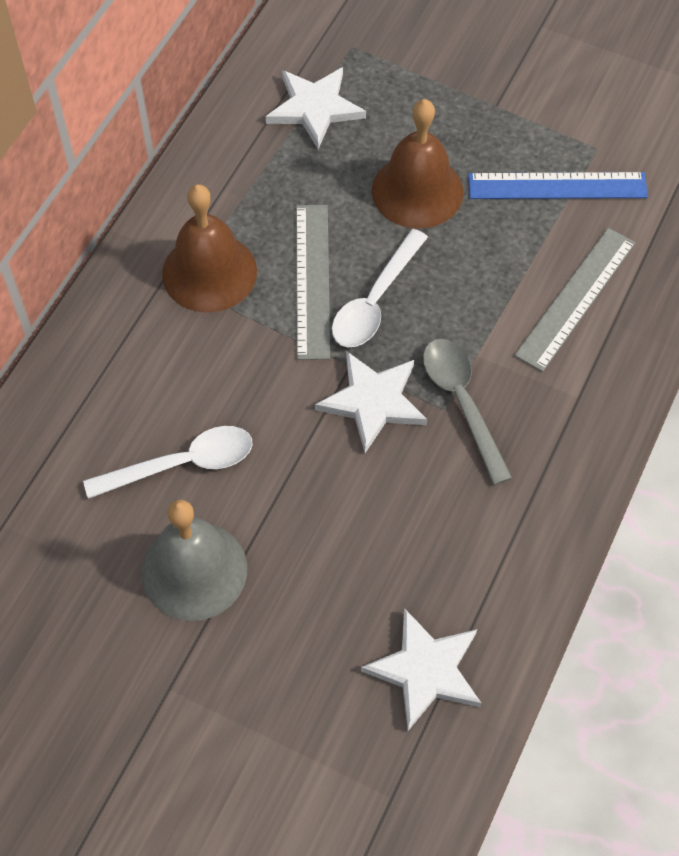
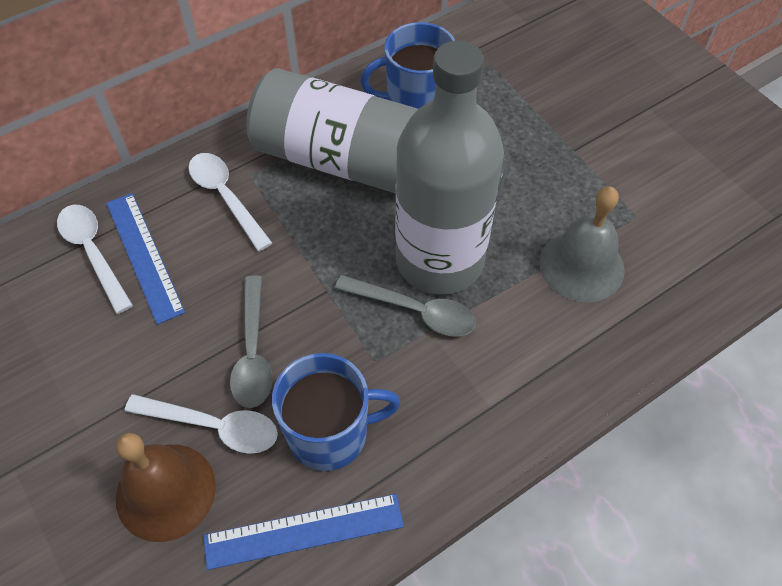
blue mug: 0 -> 2
blue ruler: 1 -> 2
brown bell: 2 -> 1
grey bottle: 0 -> 2
grey ruler: 2 -> 0
grey spoon: 1 -> 2
white spoon: 2 -> 3
white star: 3 -> 0

